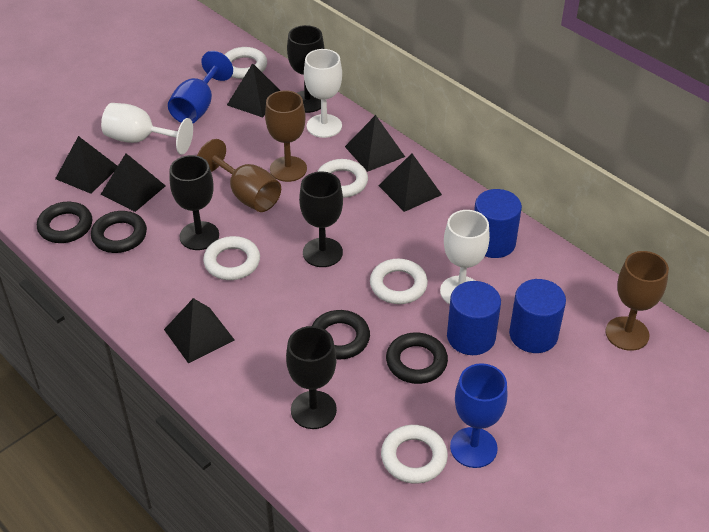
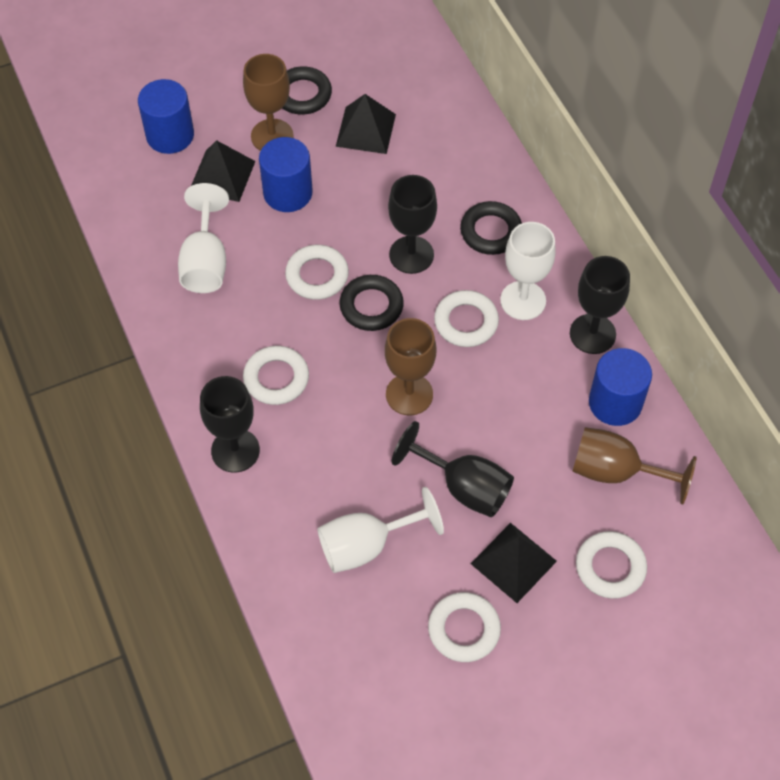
black pyramid: 6 -> 3
black ring: 4 -> 3
blue goblet: 2 -> 0

